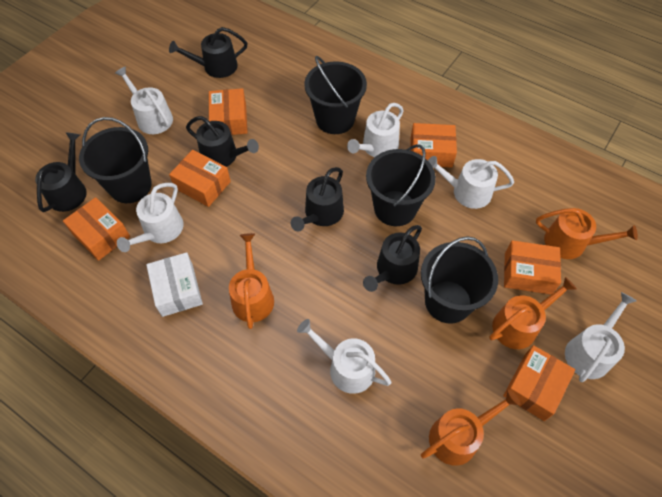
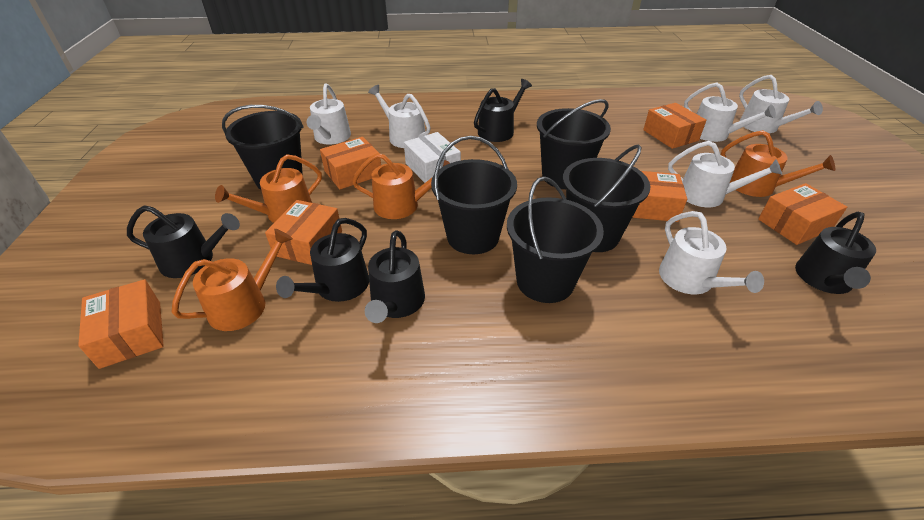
black bucket: 4 -> 5

